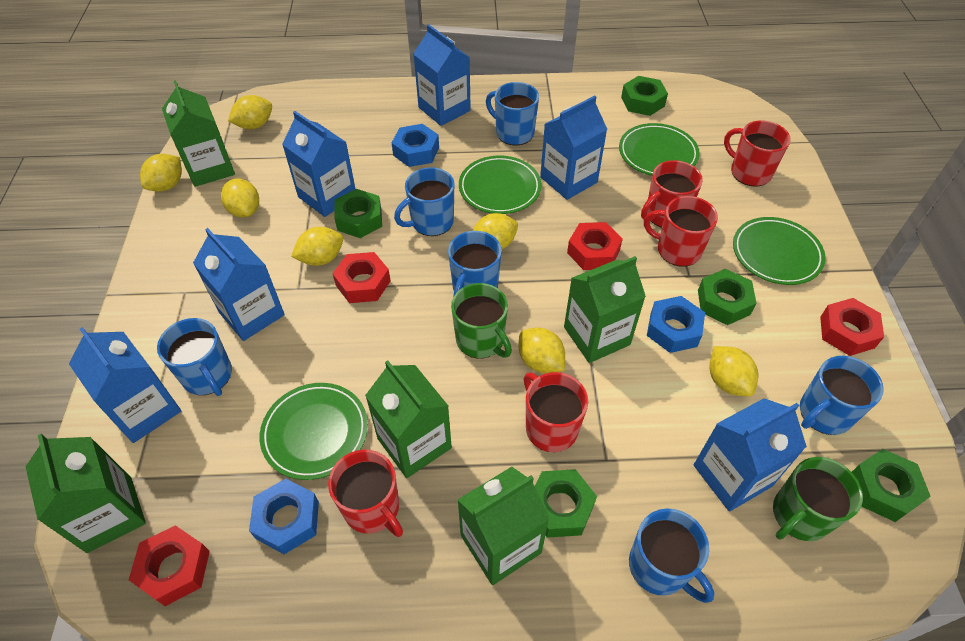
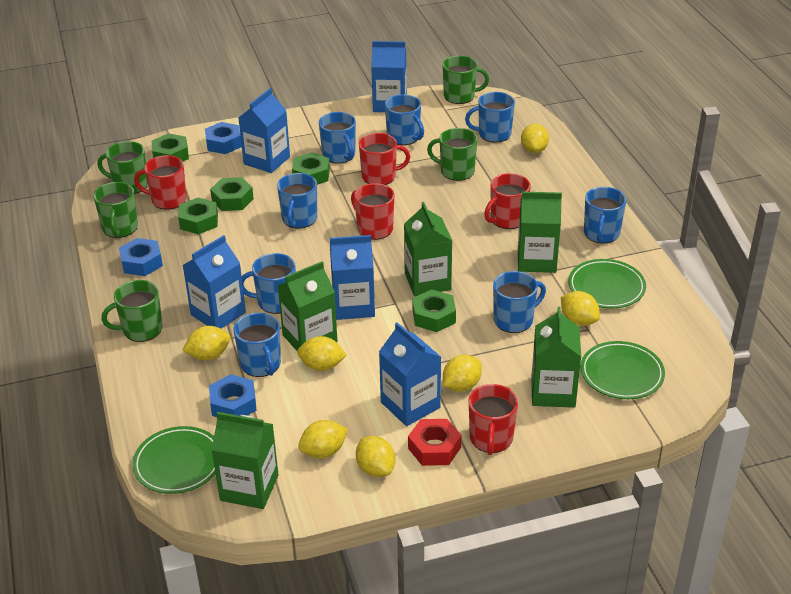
blue carton: 6 -> 5
blue mug: 6 -> 8
green mug: 2 -> 5
green plate: 4 -> 3
red nut: 4 -> 1

